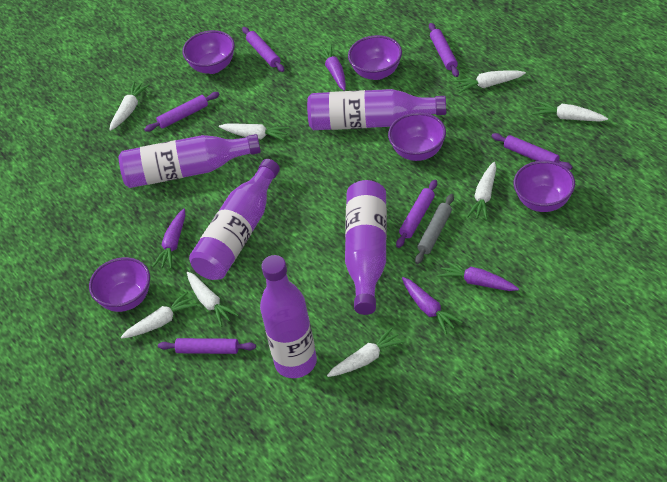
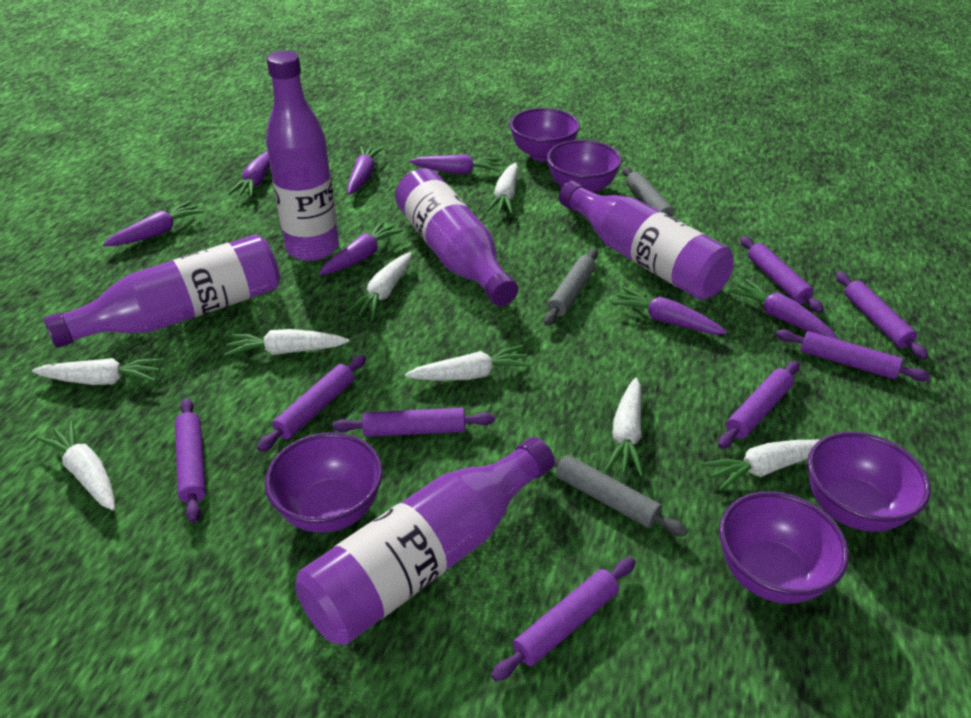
grey rolling pin: 1 -> 3
purple carrot: 4 -> 7
purple rolling pin: 6 -> 8

